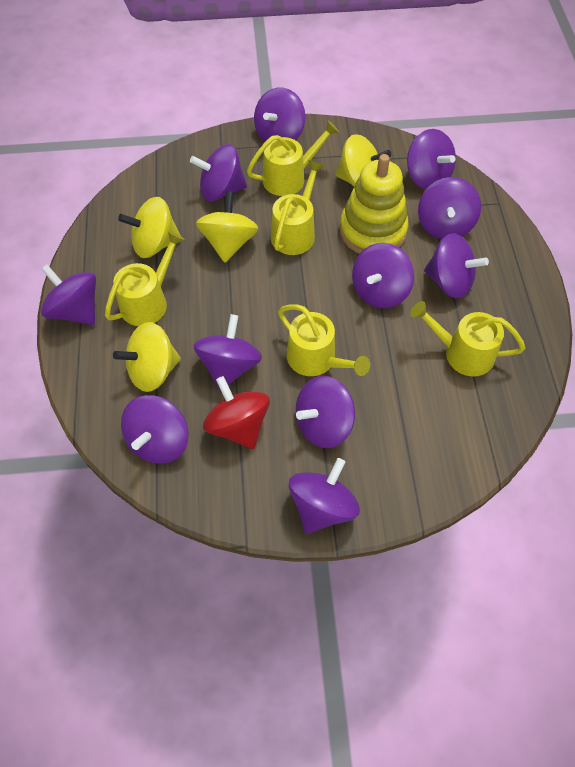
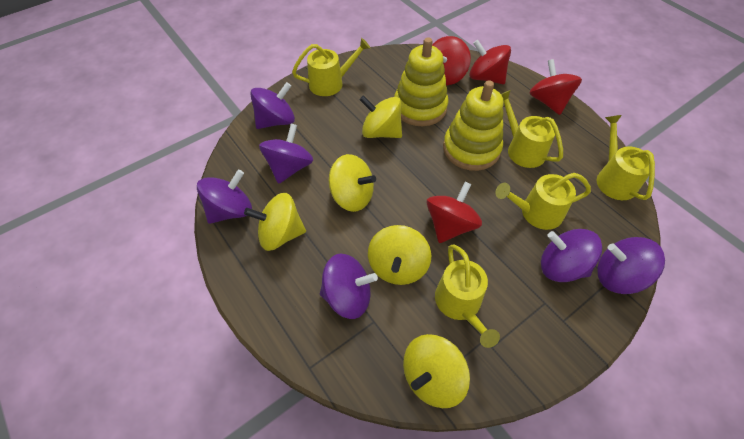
purple spinning top: 11 -> 6
red spinning top: 1 -> 4
yellow spinning top: 4 -> 5
yellow stacking toy: 1 -> 2

